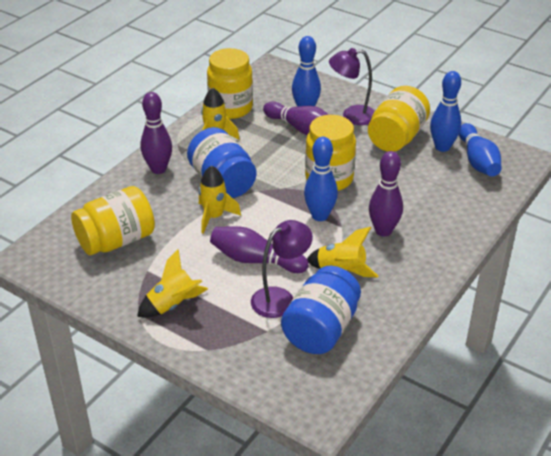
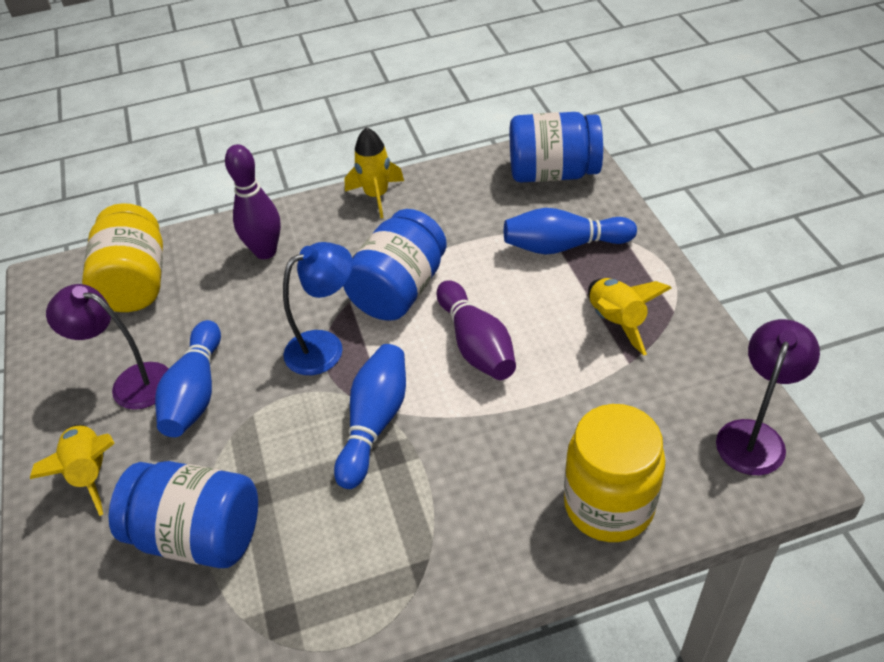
blue bowling pin: 4 -> 3
blue jar: 2 -> 3
blue lamp: 0 -> 1
purple bowling pin: 4 -> 2
yellow jar: 4 -> 2
yellow rocket: 4 -> 3

